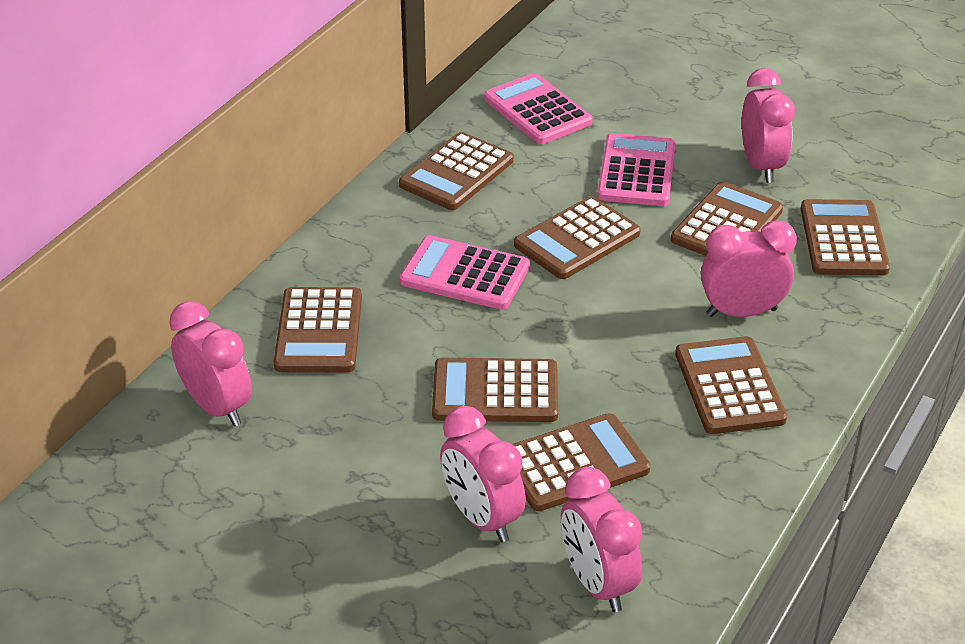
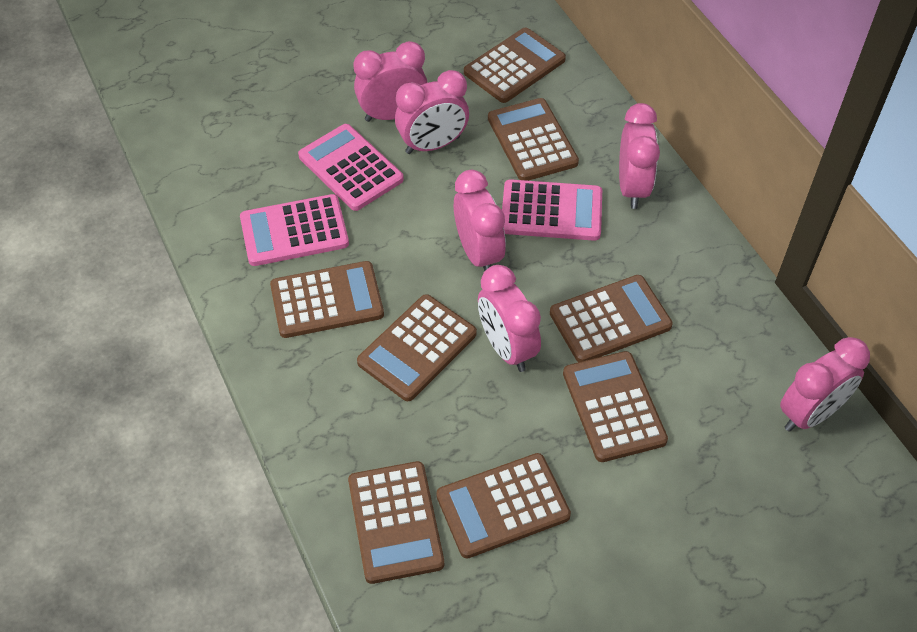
pink clock: 5 -> 6

